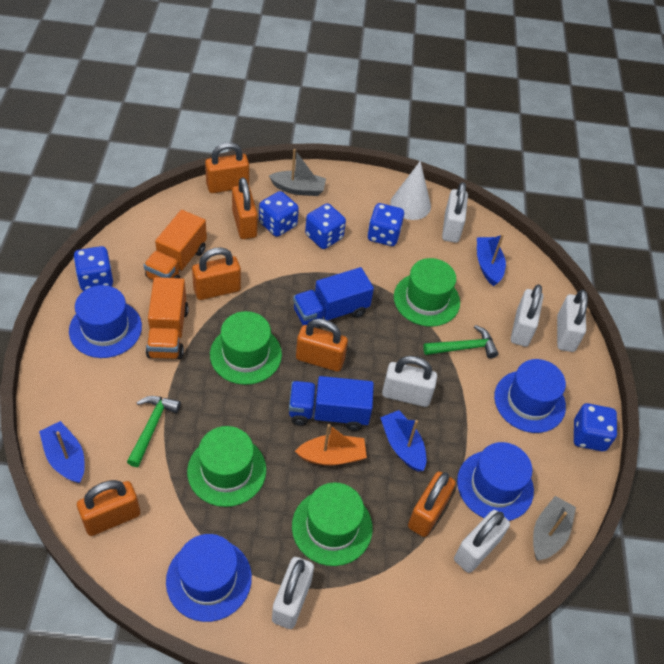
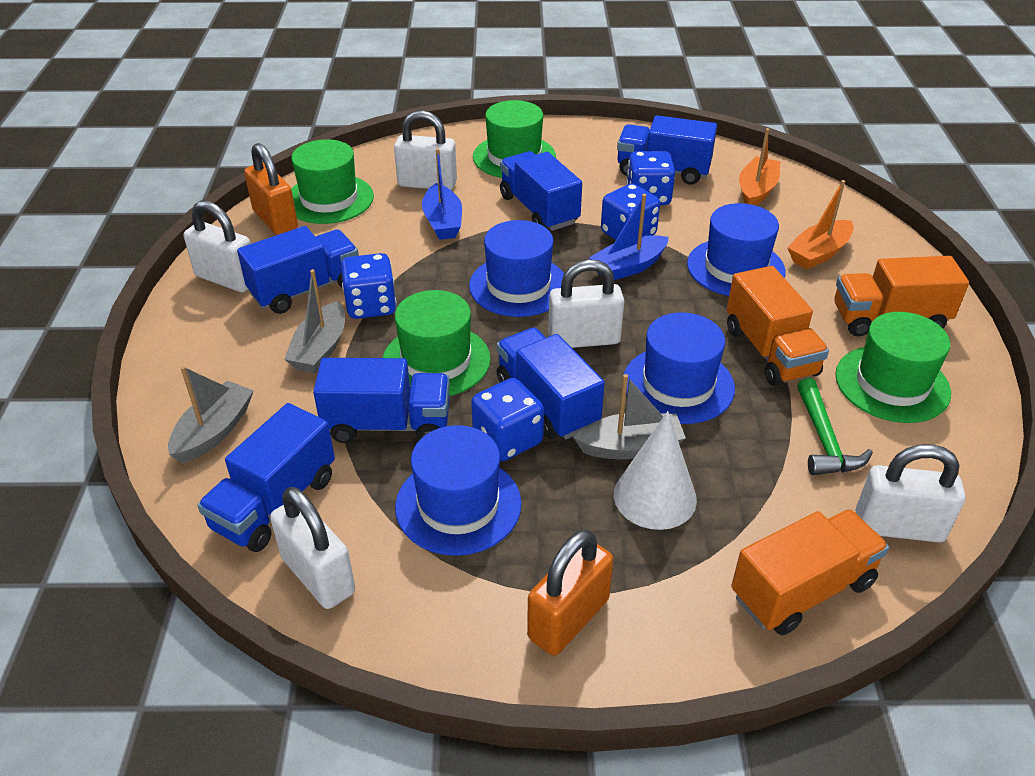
blue boat: 3 -> 2
blue dice: 5 -> 4
blue truck: 2 -> 6
green hammer: 2 -> 1
grey boat: 2 -> 3
orange boat: 1 -> 2
orange padlock: 6 -> 2
orange truck: 2 -> 3
white padlock: 6 -> 5

